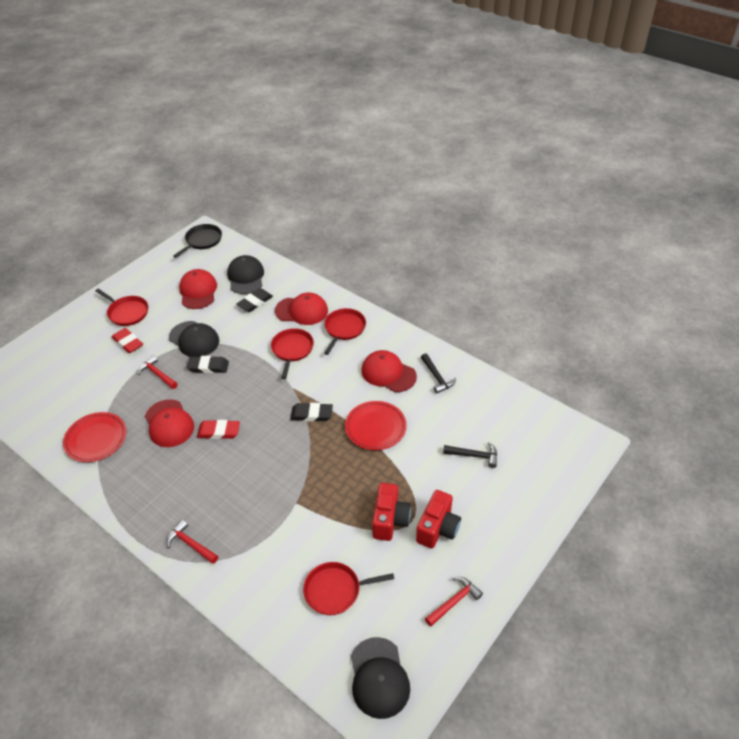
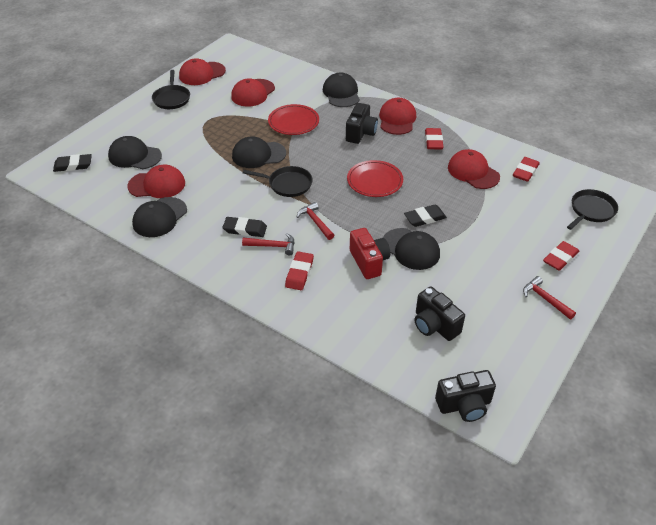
black camera: 0 -> 3
black cap: 3 -> 5
black hammer: 2 -> 0
black pan: 1 -> 3
red camera: 2 -> 1
red cap: 4 -> 5
red eraser: 2 -> 4
red pan: 4 -> 0

